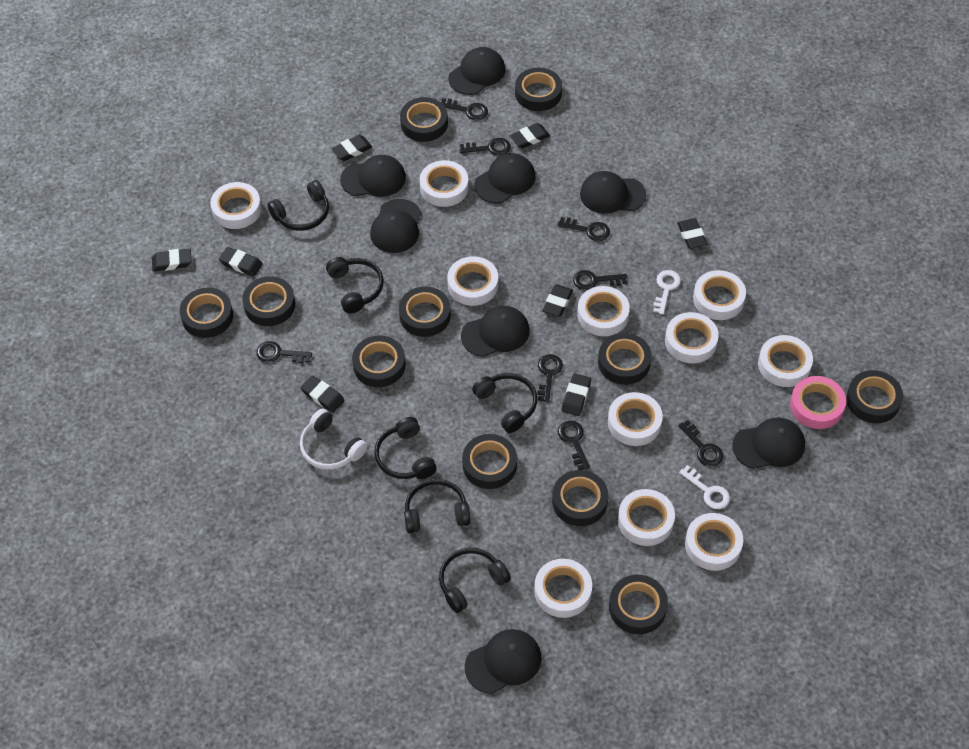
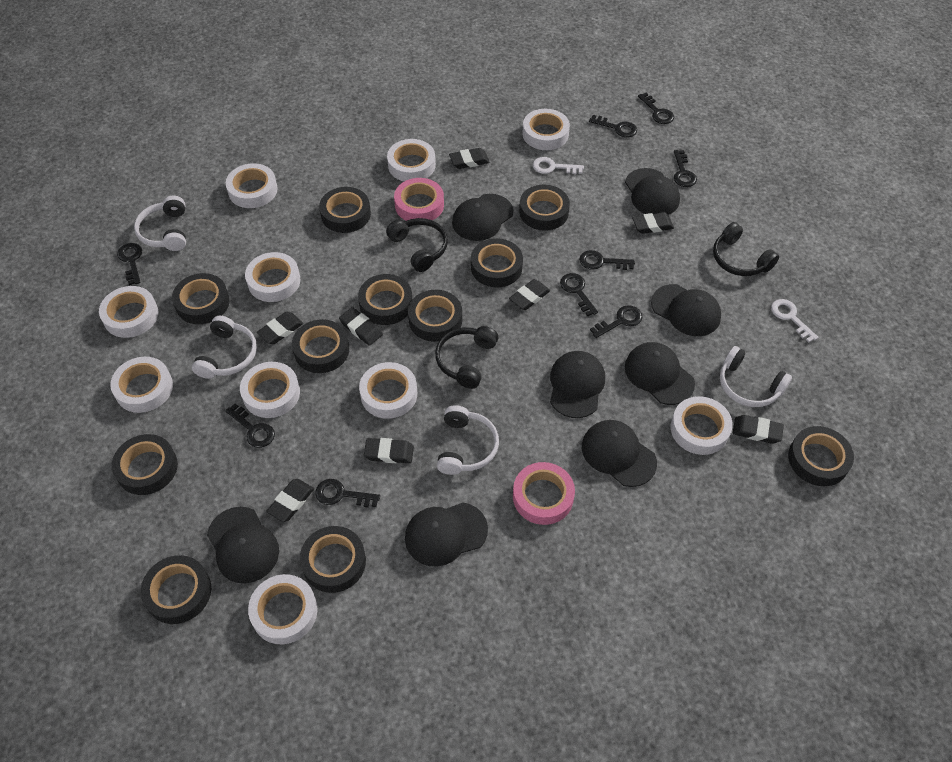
black headphones: 6 -> 3
black key: 8 -> 9
pink tape: 1 -> 2
white headphones: 1 -> 4
white tape: 11 -> 10

